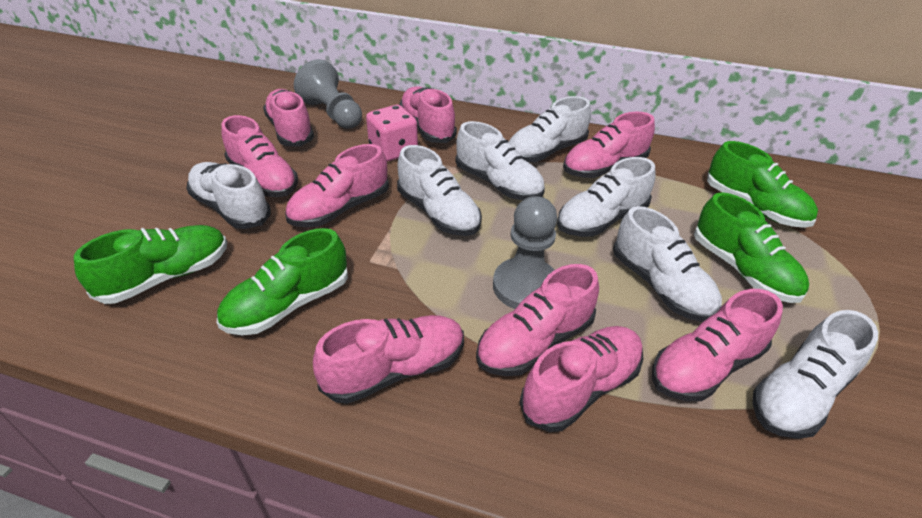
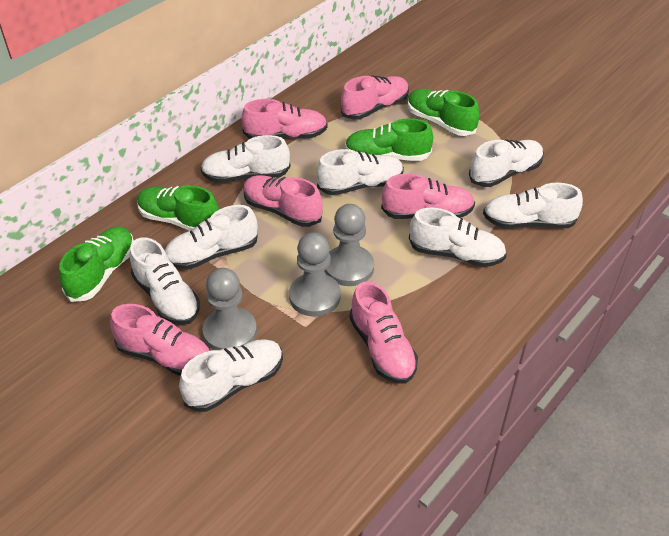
grey pawn: 2 -> 3
pink dice: 1 -> 0
pink shoe: 9 -> 6
white shoe: 7 -> 8

